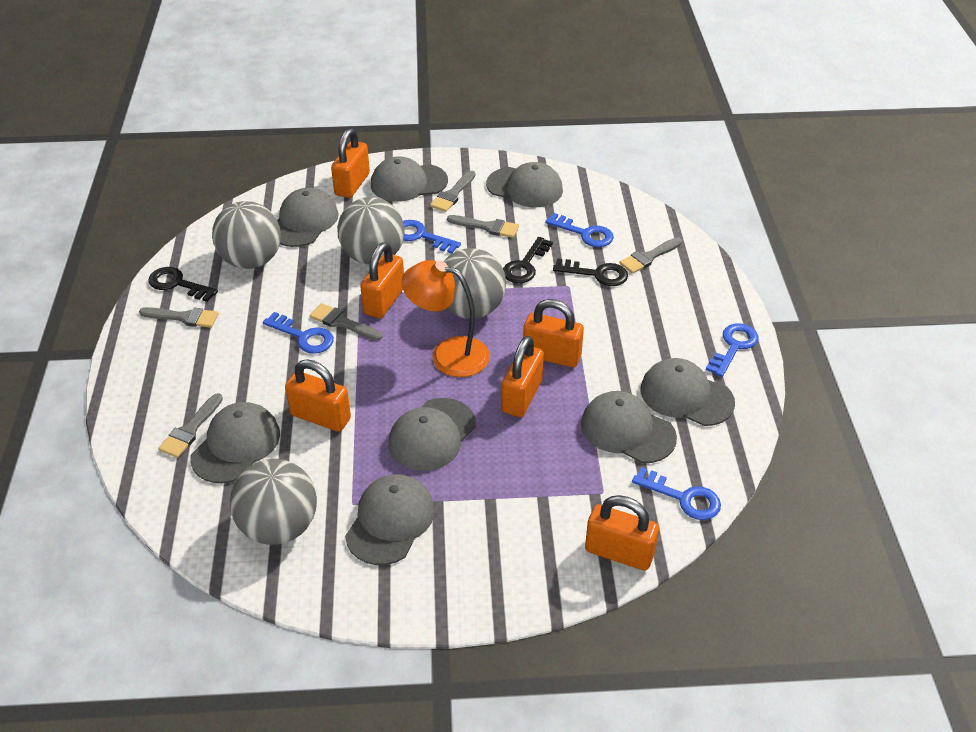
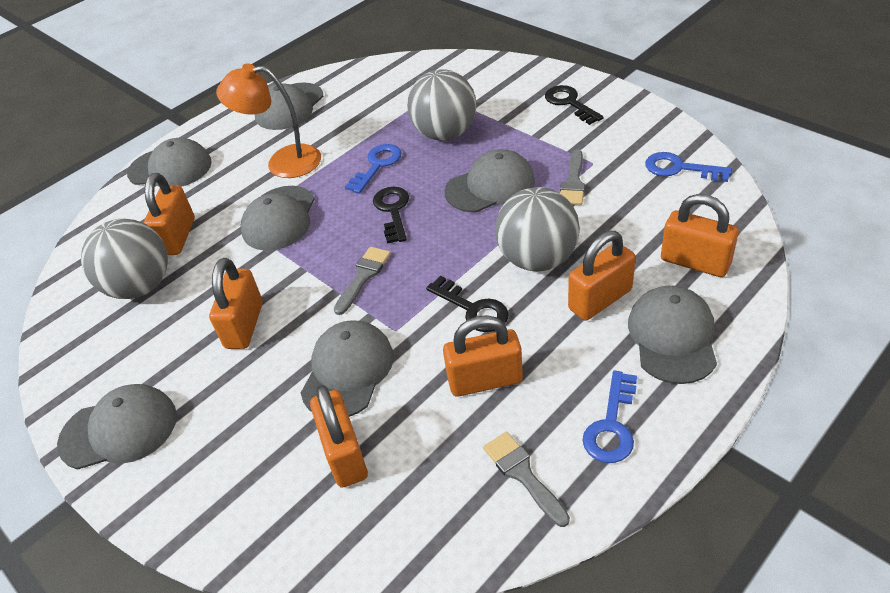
blue key: 5 -> 3
grey ball: 4 -> 3
grey brush: 6 -> 3
grey cap: 8 -> 7

